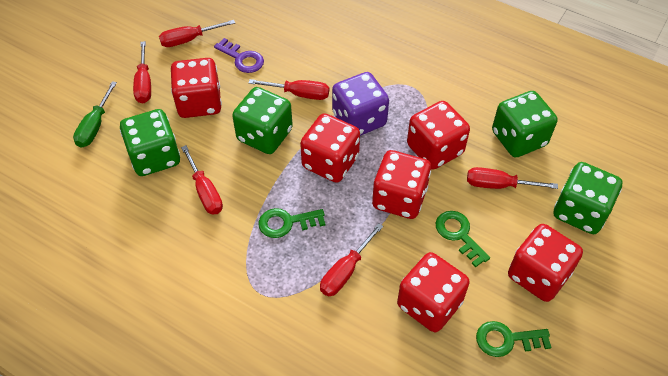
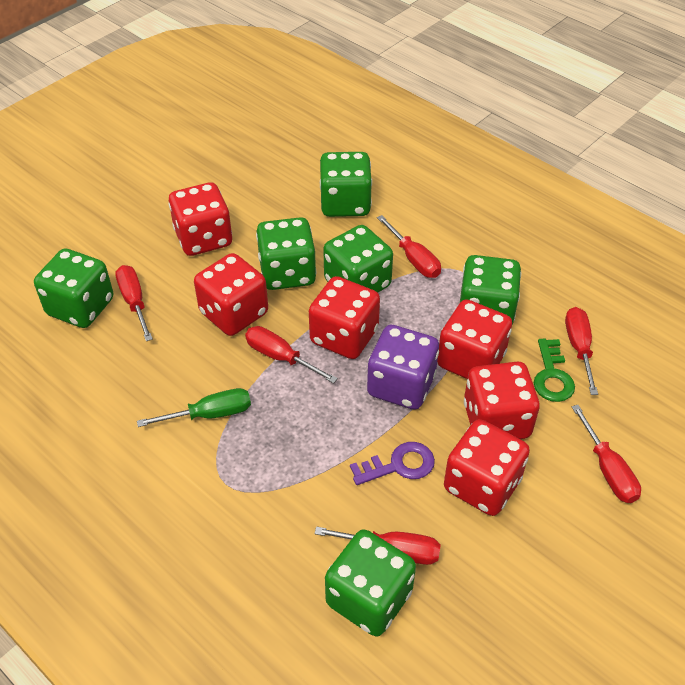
green dice: 4 -> 6
green key: 3 -> 1

